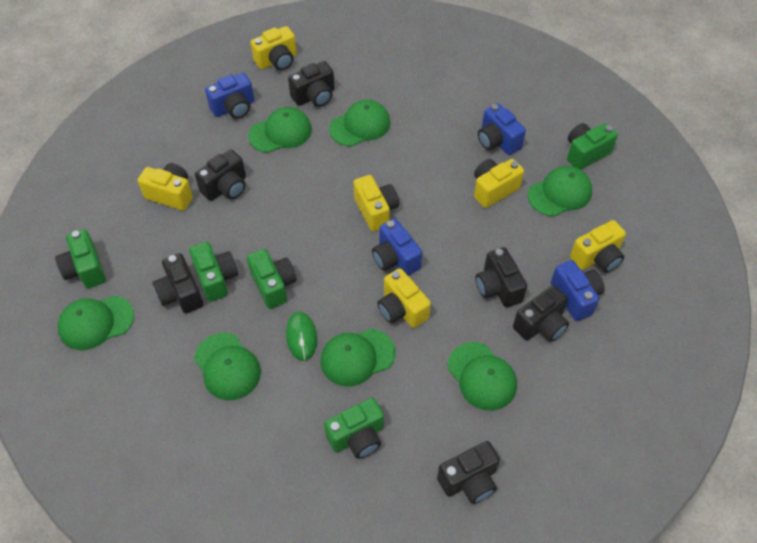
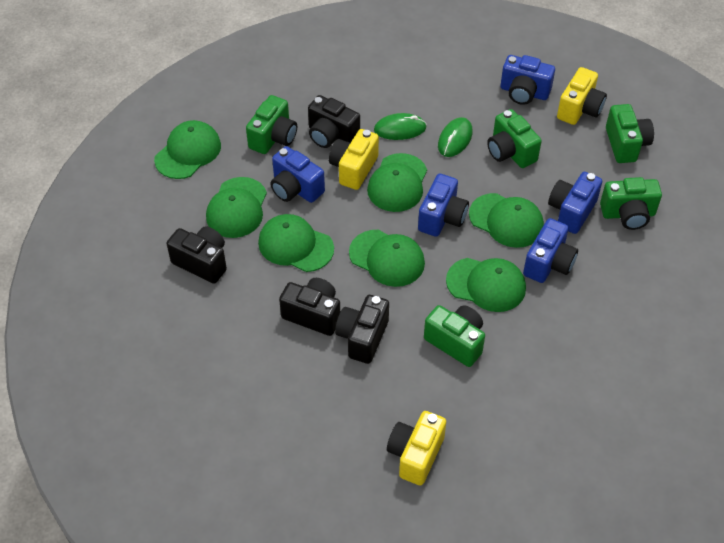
black camera: 6 -> 4
blue camera: 4 -> 5
green mouse: 1 -> 2
yellow camera: 6 -> 3

